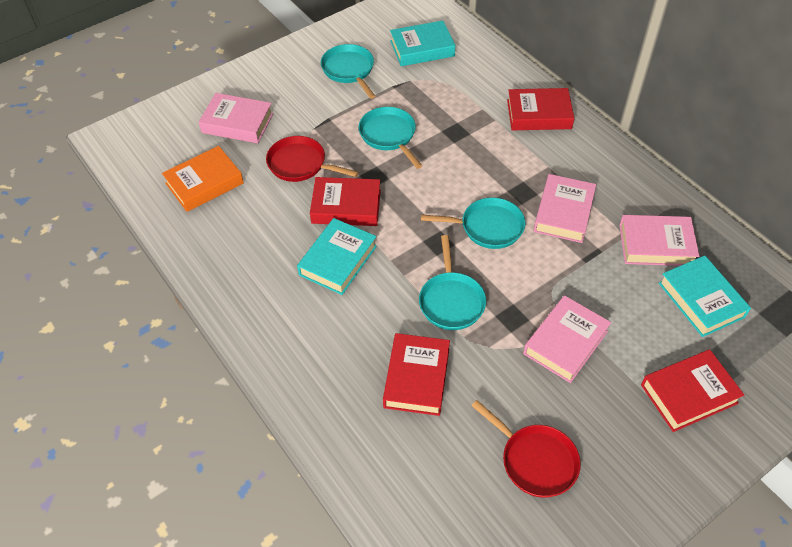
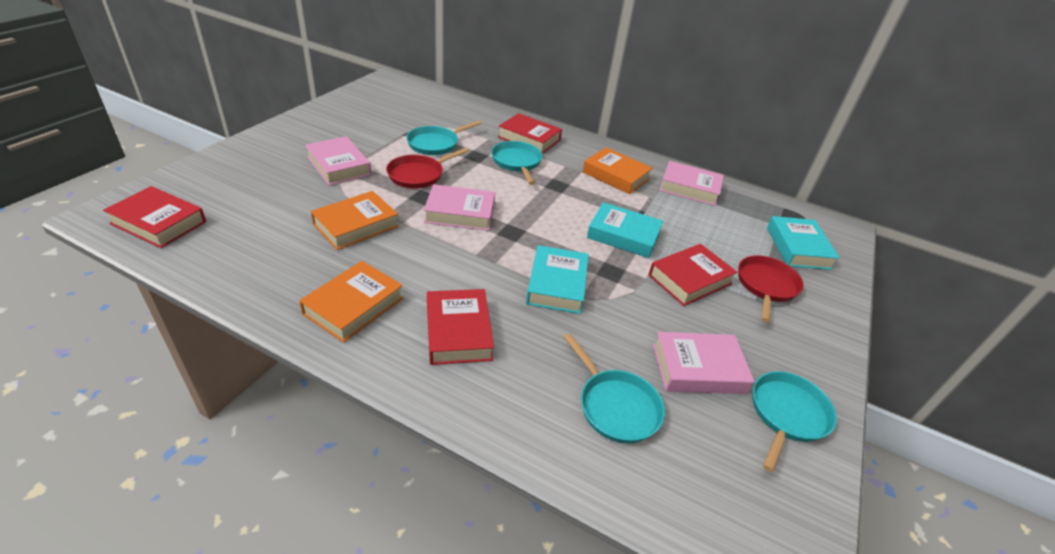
orange book: 1 -> 3

